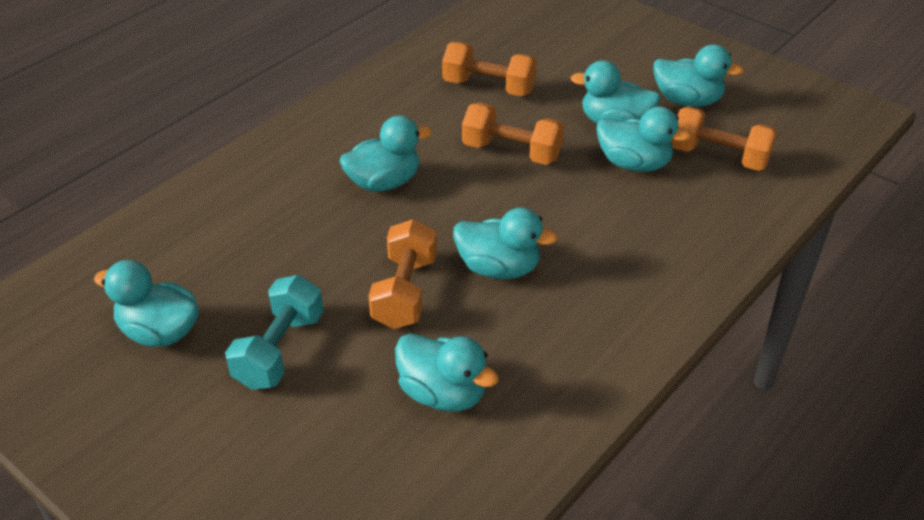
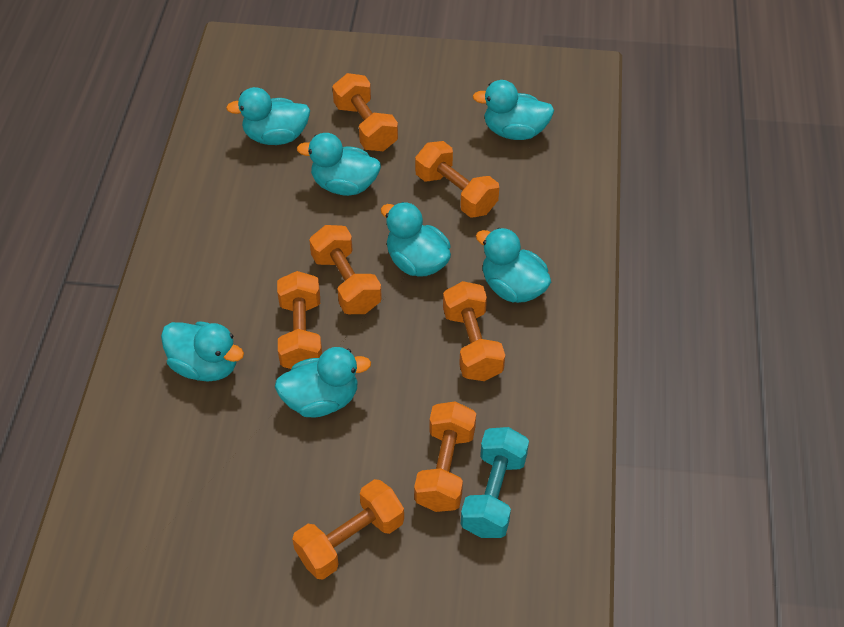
orange dumbbell: 4 -> 7

